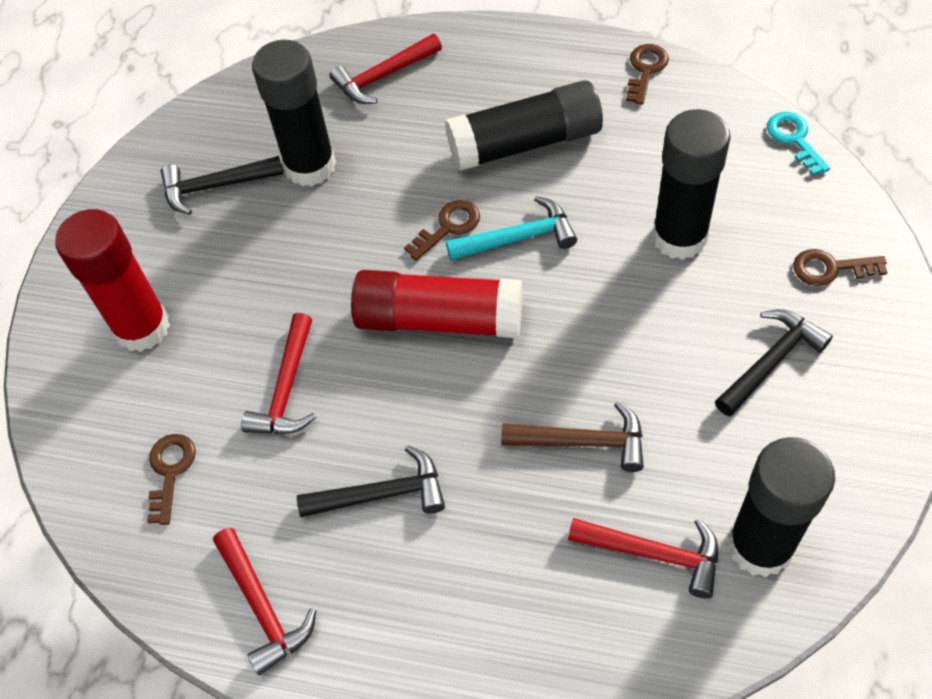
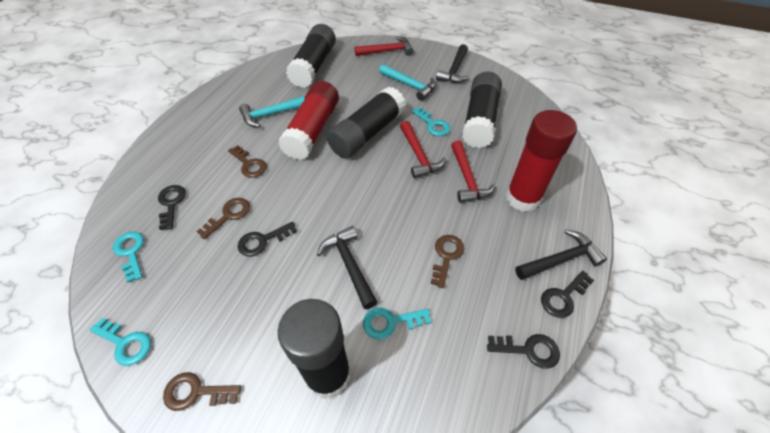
black key: 0 -> 4
brown hammer: 1 -> 0
red hammer: 4 -> 3
turquoise hammer: 1 -> 2
turquoise key: 1 -> 4

